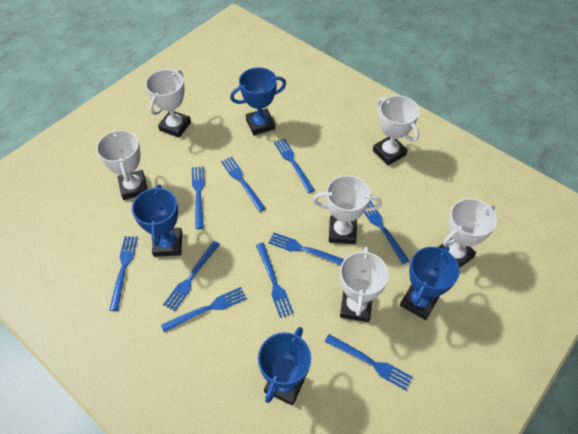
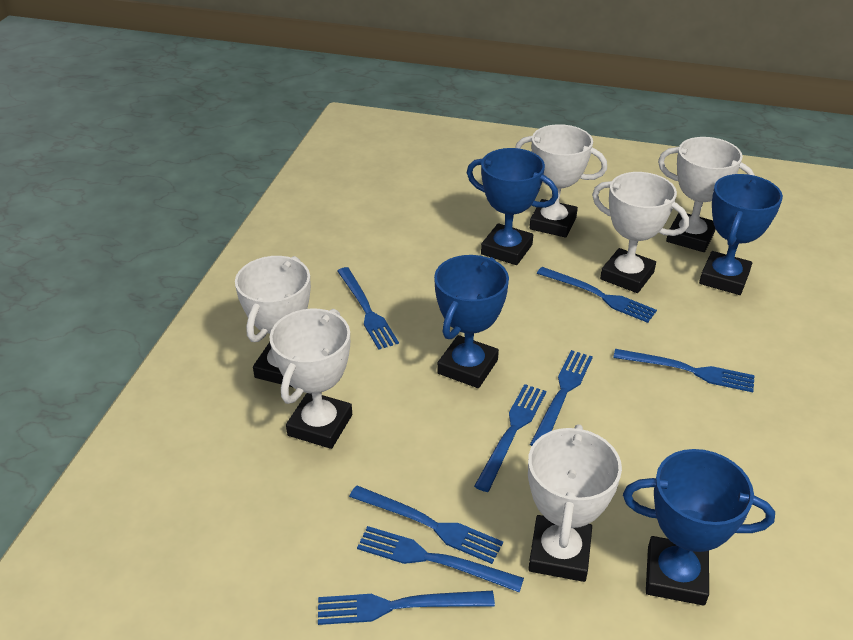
blue fork: 10 -> 8

